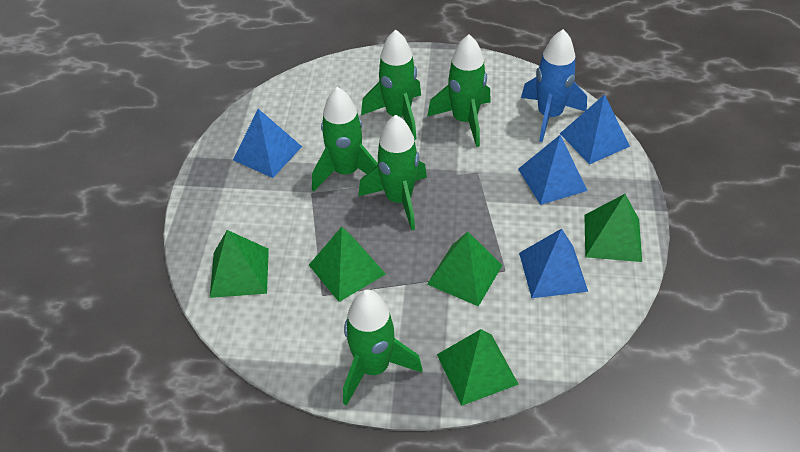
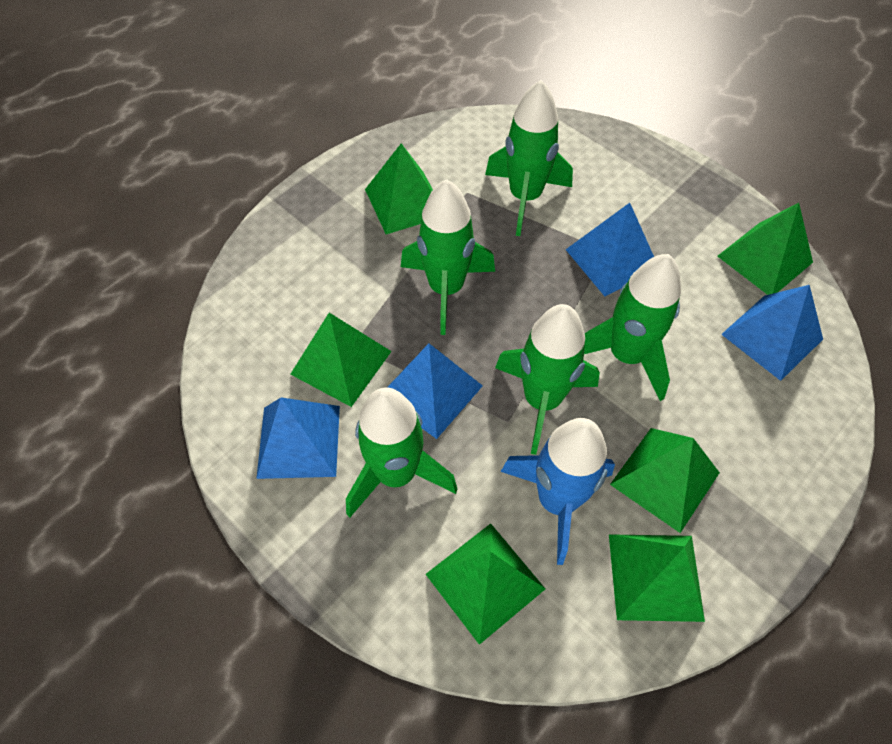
green pyramid: 5 -> 6

